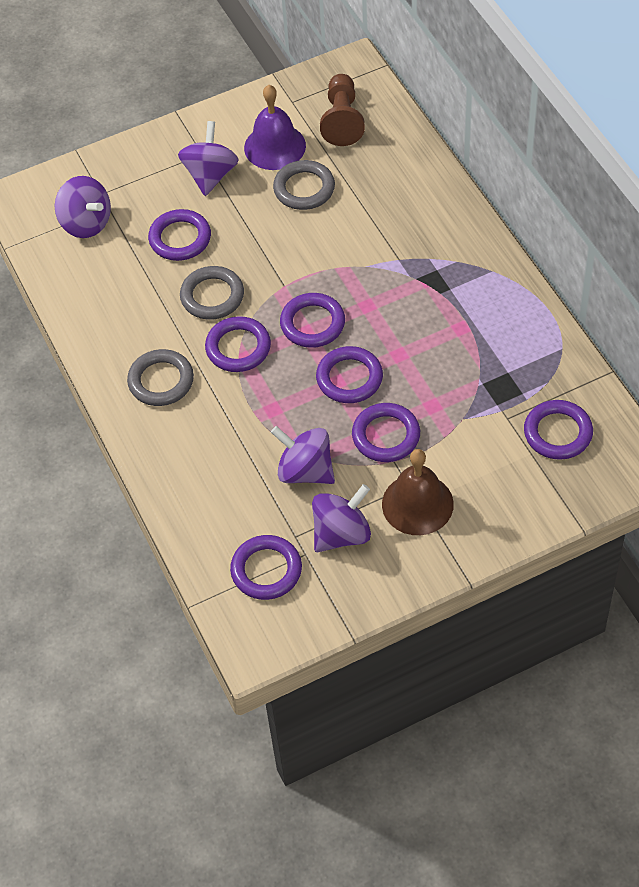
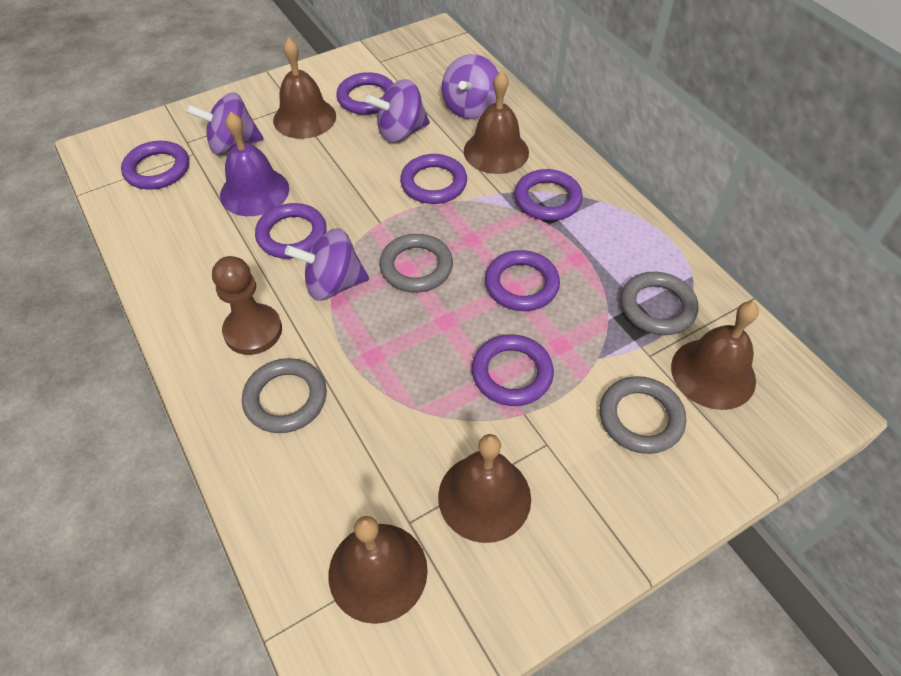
brown bell: 1 -> 5
grey ring: 3 -> 4

